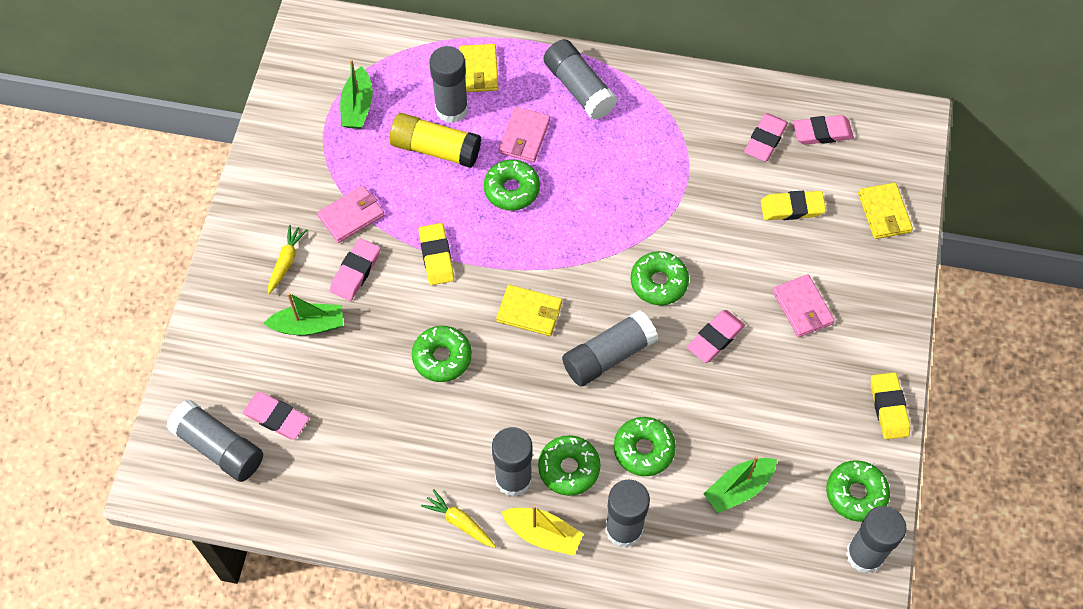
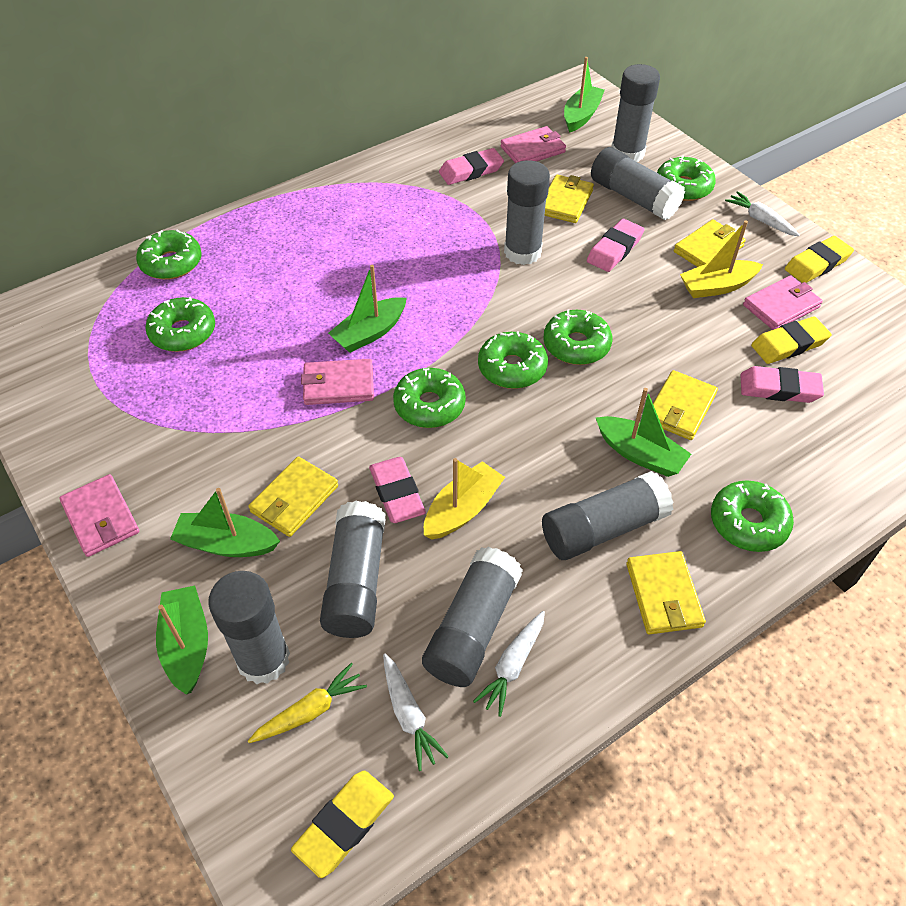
green boat: 3 -> 5
green donut: 6 -> 7
pink eraser: 5 -> 4
pink wallet: 3 -> 4
white carrot: 0 -> 3
yellow boat: 1 -> 2
yellow carrot: 2 -> 1
yellow glue stick: 1 -> 0
yellow wallet: 3 -> 5

